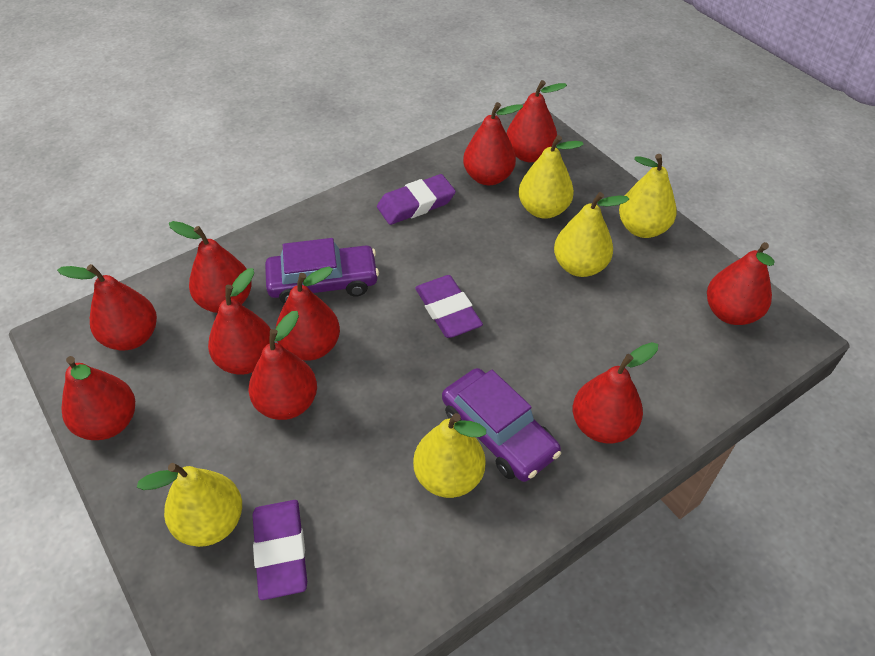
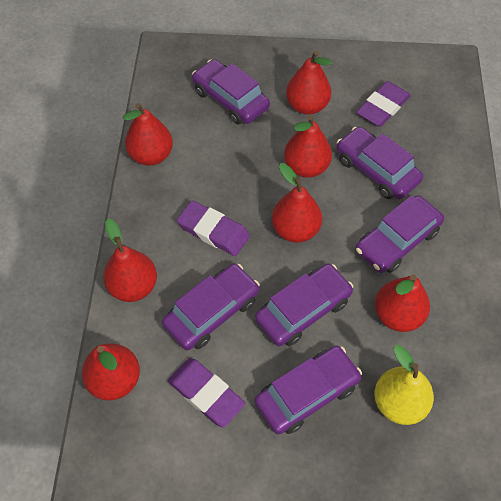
purple car: 2 -> 6
red pear: 10 -> 7
yellow pear: 5 -> 1

